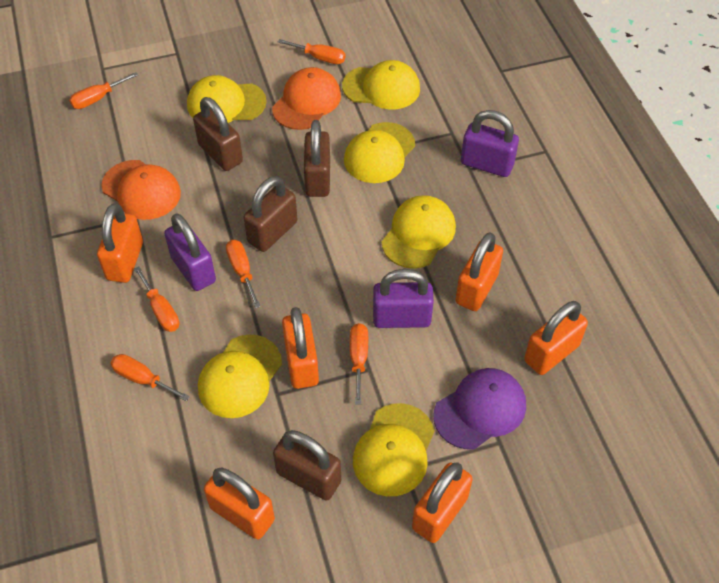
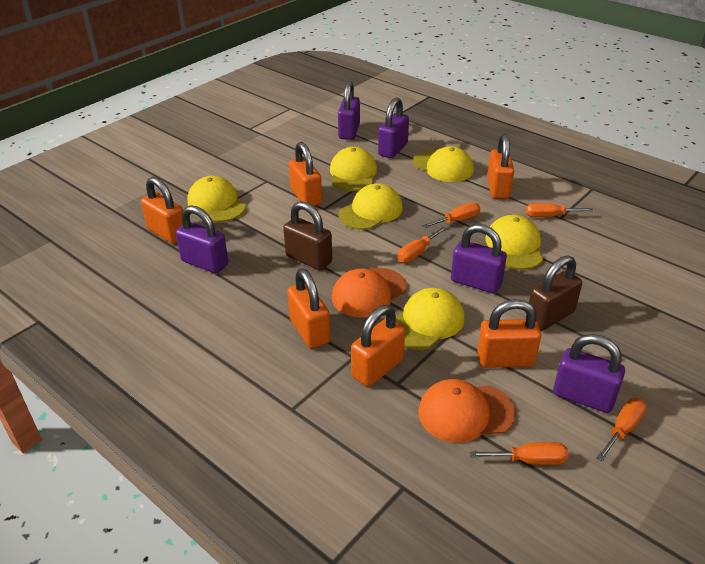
brown padlock: 4 -> 2
orange screwdriver: 6 -> 5
purple cap: 1 -> 0
purple padlock: 3 -> 5

